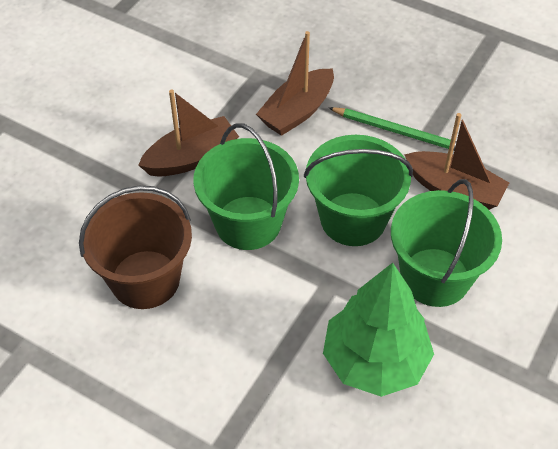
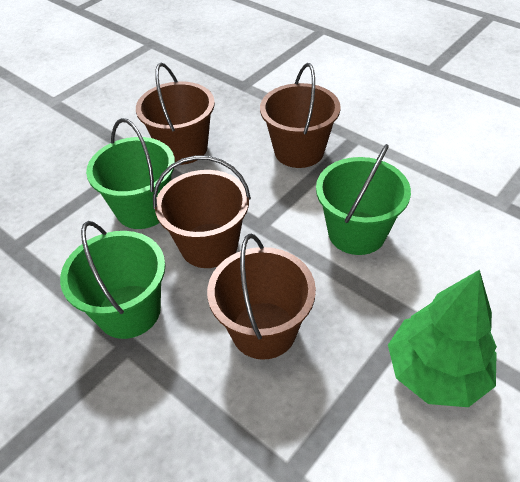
brown boat: 3 -> 0
brown bucket: 1 -> 4
green pencil: 1 -> 0

